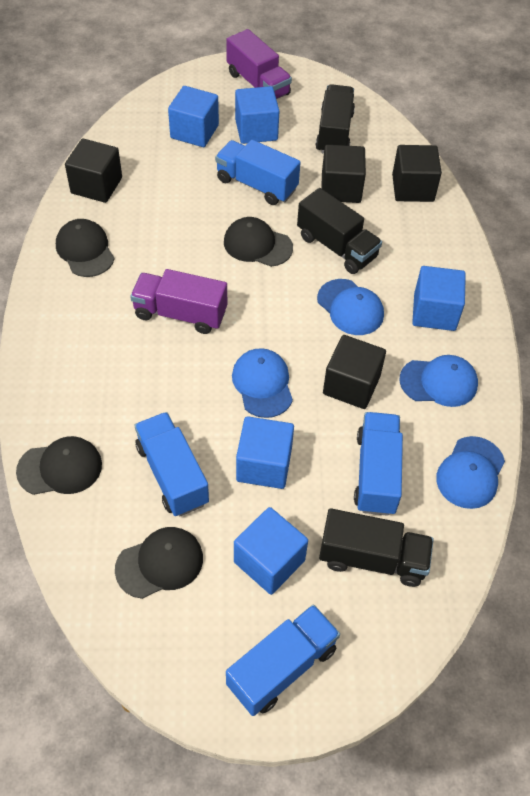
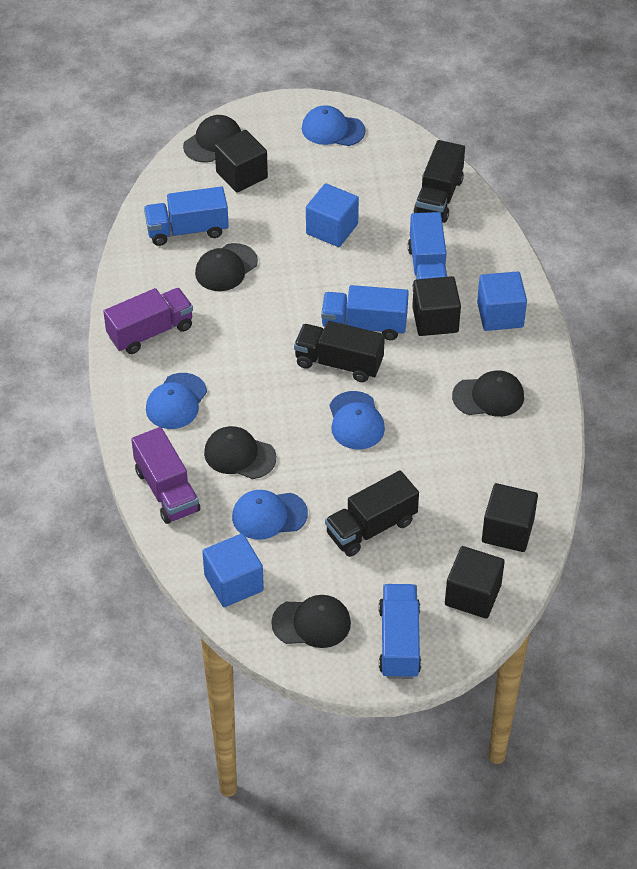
black cap: 4 -> 5
blue cube: 5 -> 3

